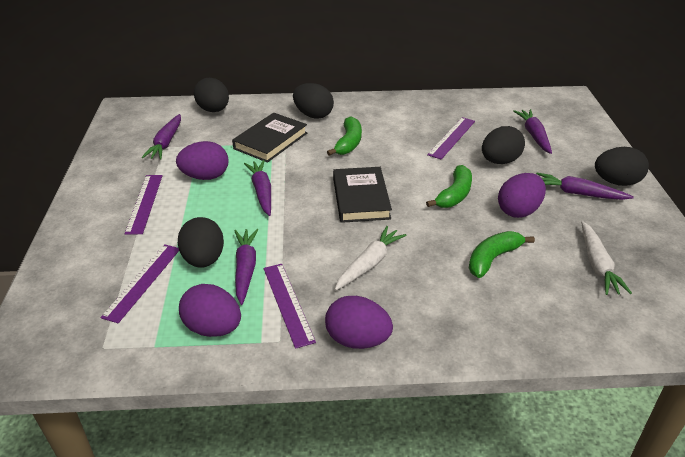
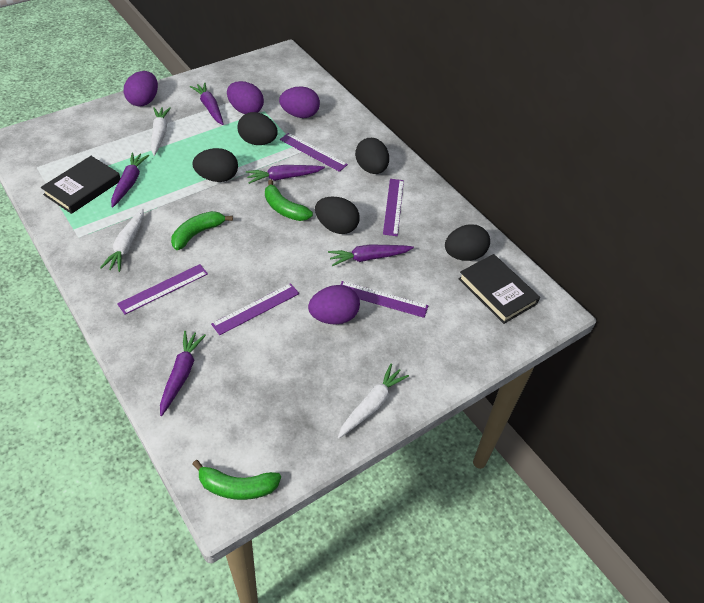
purple ruler: 4 -> 5
white carrot: 2 -> 3

